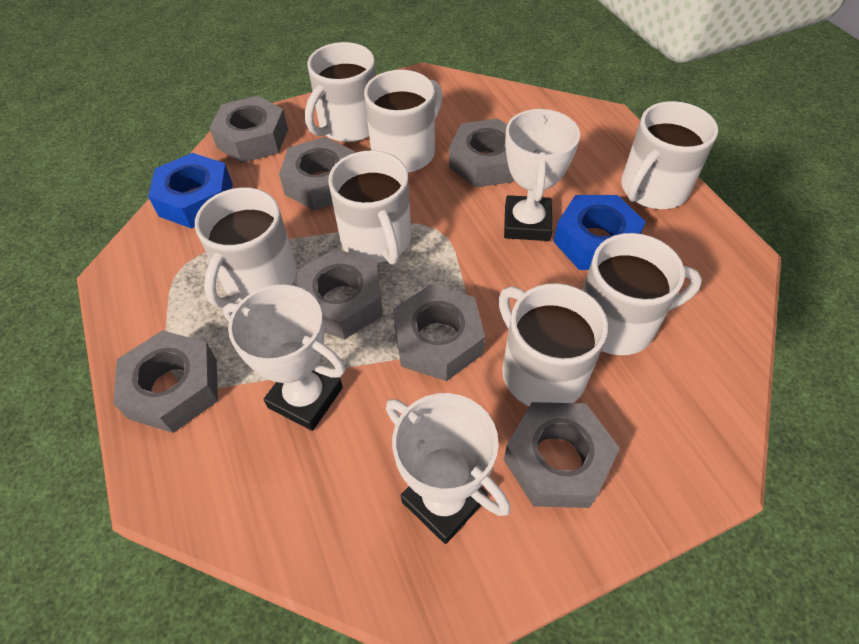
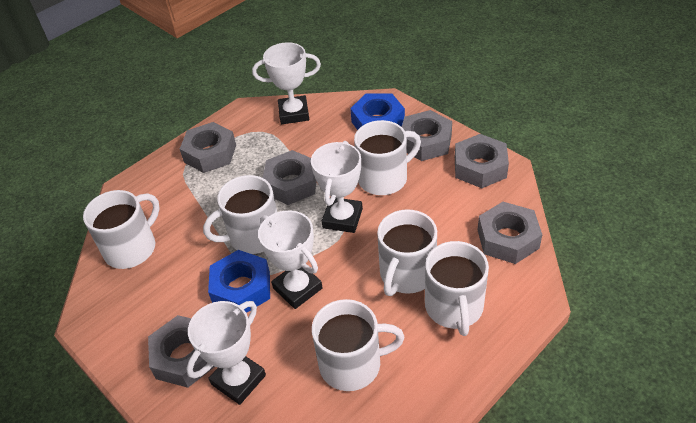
grey nut: 7 -> 6
white mug: 7 -> 6
white trophy: 3 -> 4

